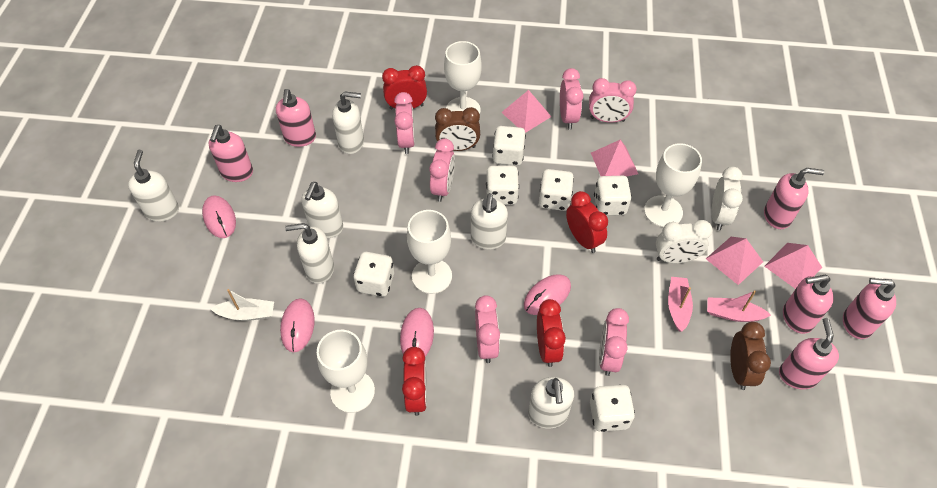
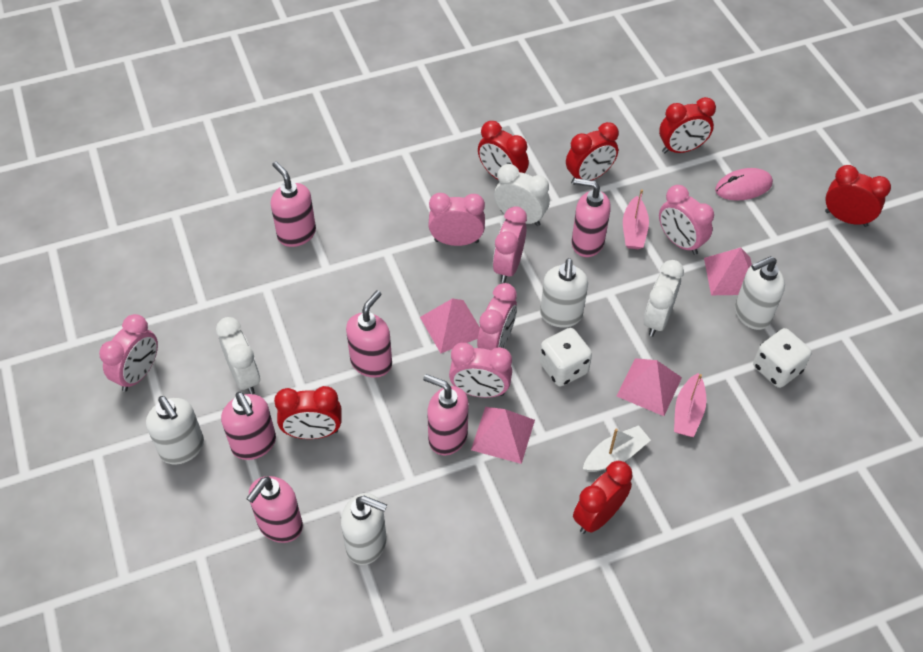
brown clock: 2 -> 0
pink mouse: 4 -> 1
red clock: 4 -> 6
white clock: 2 -> 3
white dice: 6 -> 2
white goblet: 4 -> 0
white soap dispenser: 6 -> 4

